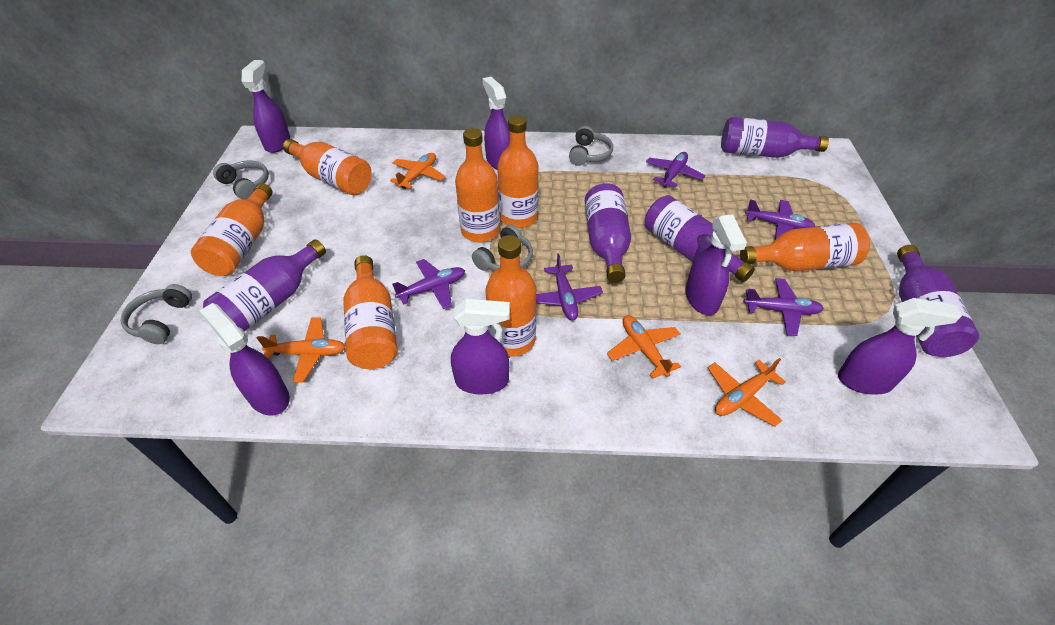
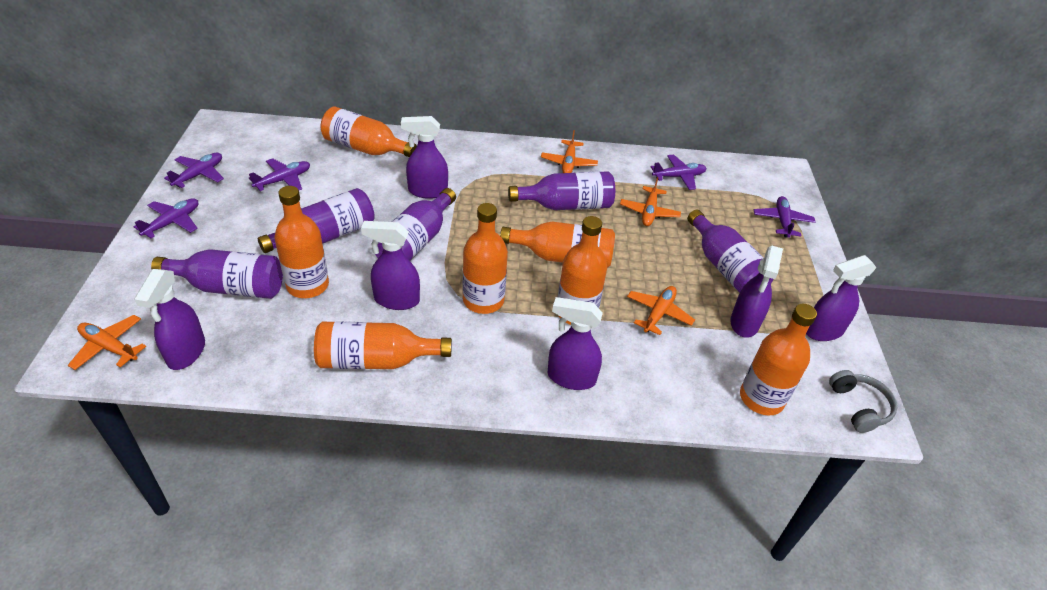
grey headphones: 4 -> 1

